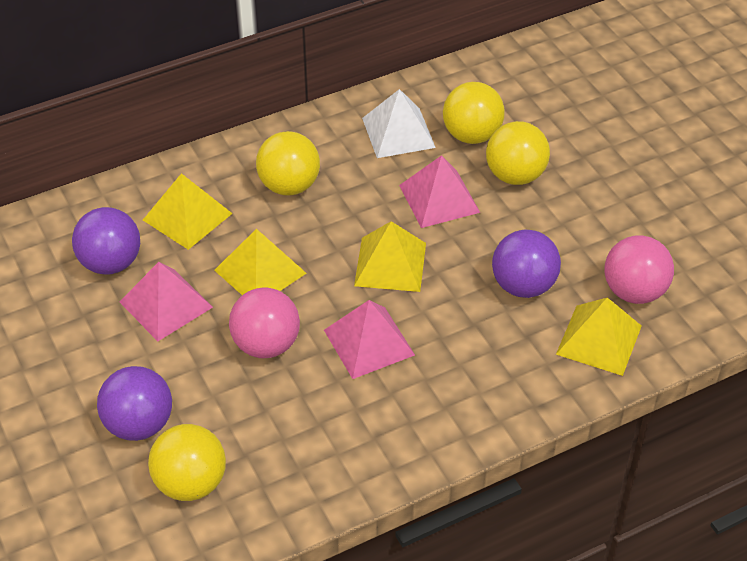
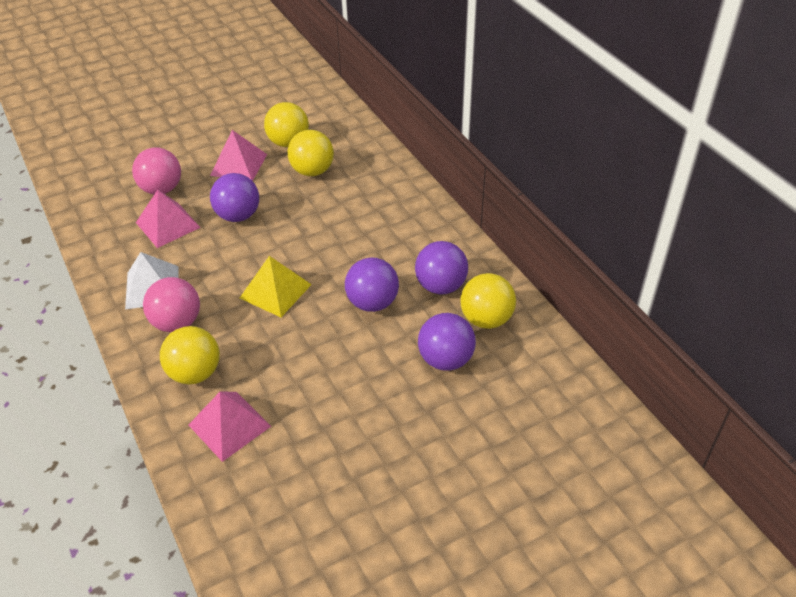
purple ball: 3 -> 4
yellow pyramid: 4 -> 1

